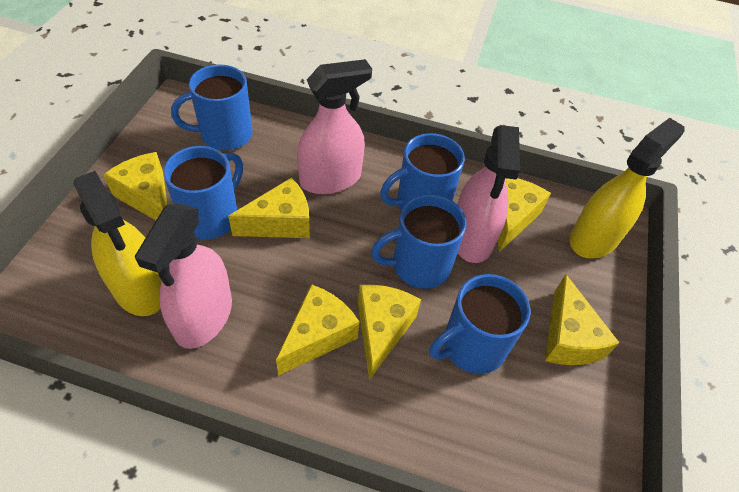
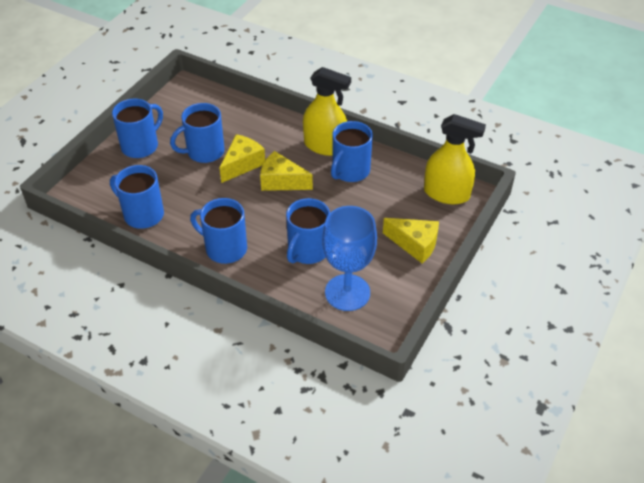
blue goblet: 0 -> 1
blue mug: 5 -> 6
pink spray bottle: 3 -> 0
yellow cheese: 6 -> 3

